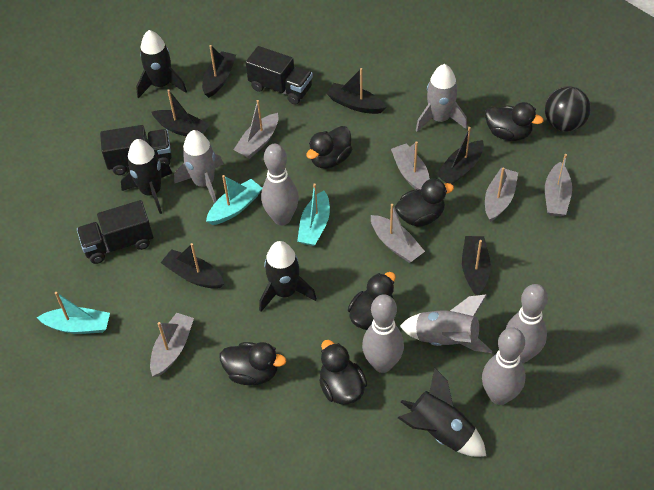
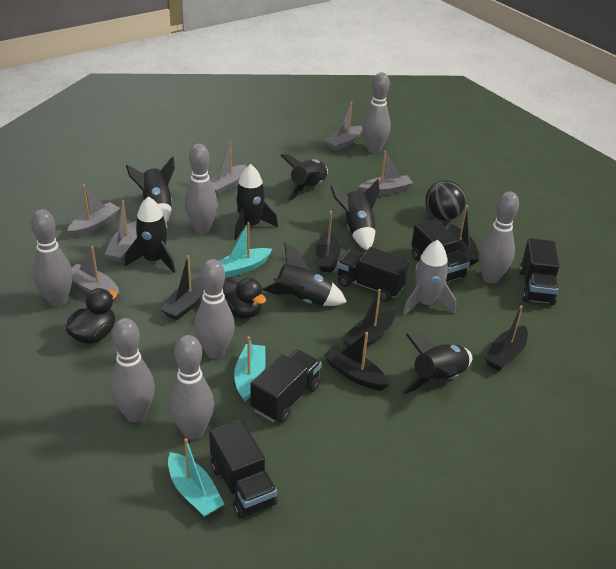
black duck: 6 -> 2
black rocket: 4 -> 7
black truck: 3 -> 5
grey bowling pin: 4 -> 7
grey rocket: 3 -> 1

